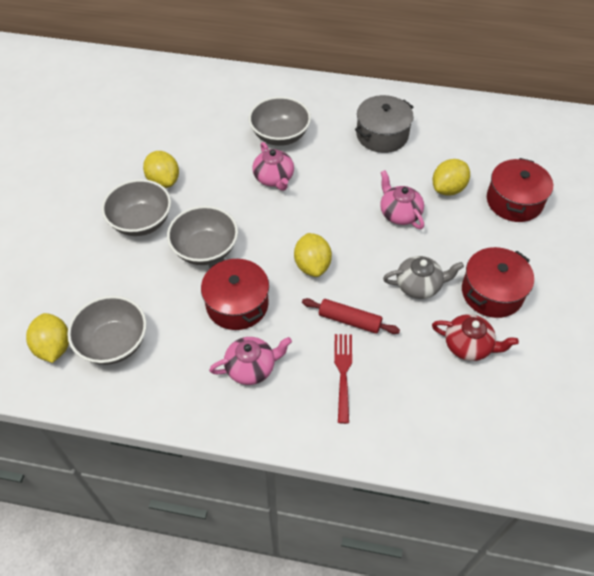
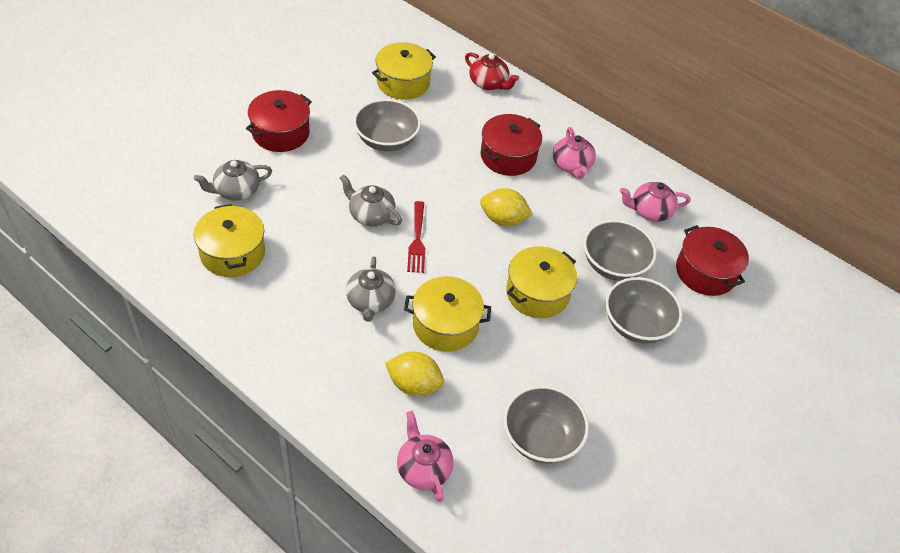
grey pot: 1 -> 0
grey teapot: 1 -> 3
red rolling pin: 1 -> 0
yellow lemon: 4 -> 2
yellow pot: 0 -> 4

